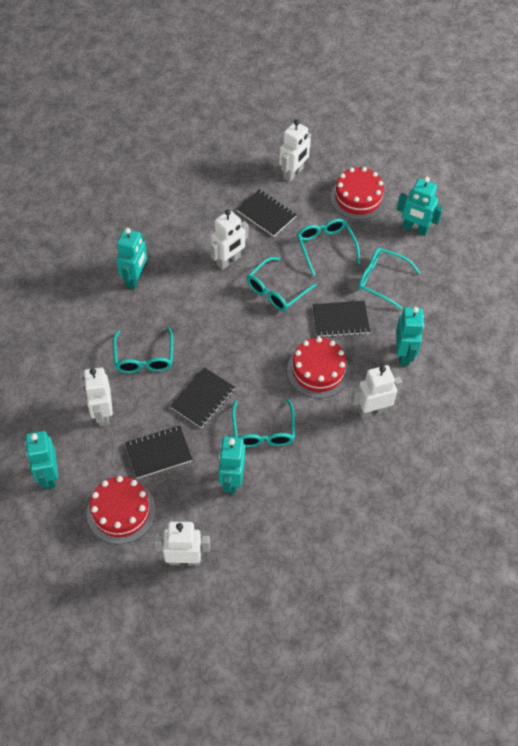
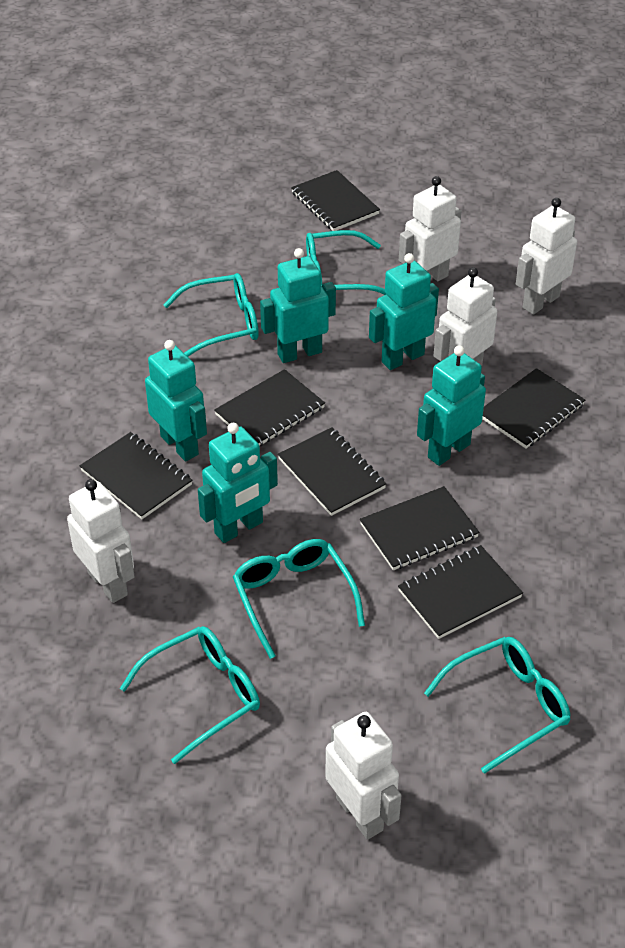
black notebook: 4 -> 7
red cake: 3 -> 0

